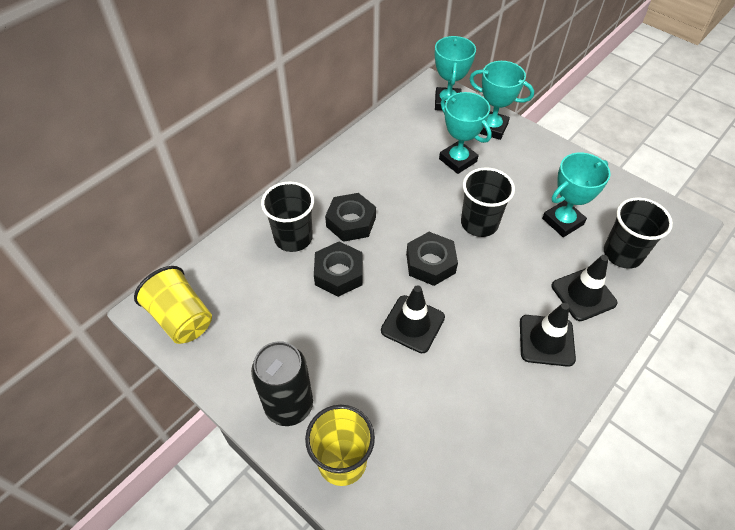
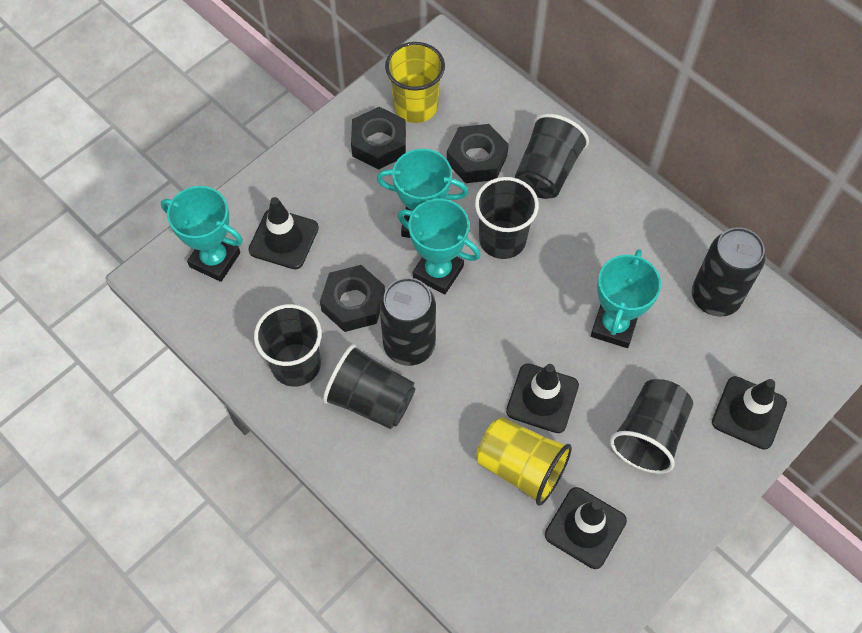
black can: 1 -> 2
black cup: 3 -> 5
black traffic cone: 3 -> 4

